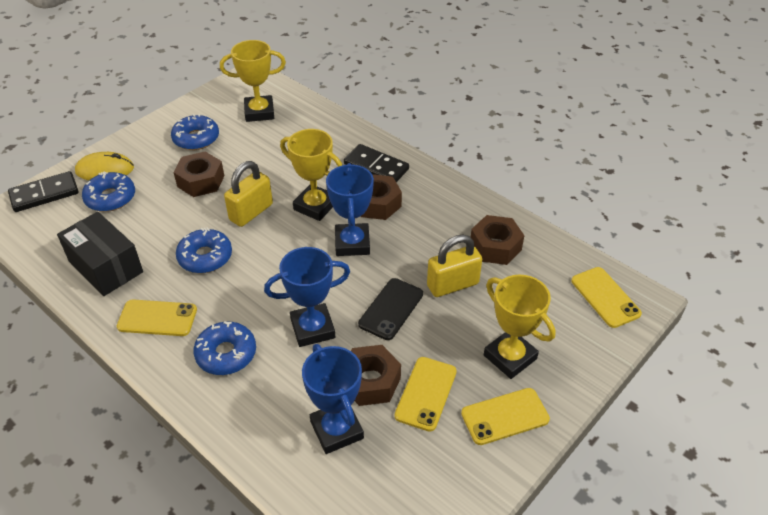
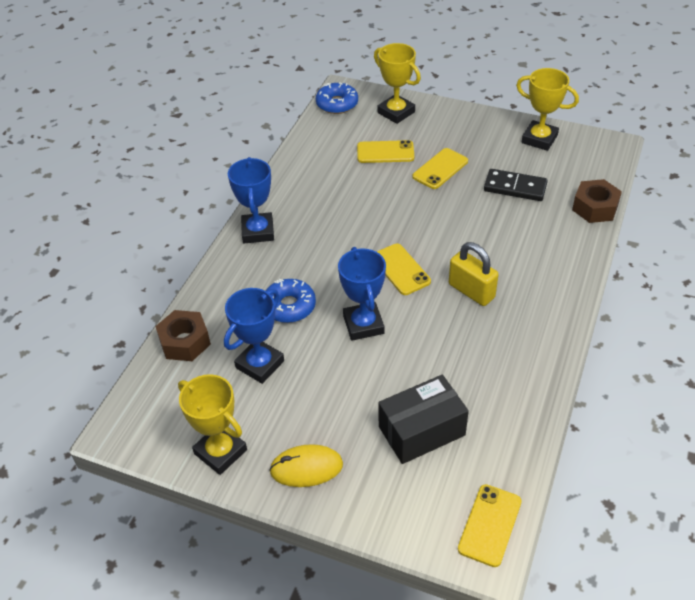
black domino: 2 -> 1
black phone: 1 -> 0
blue donut: 4 -> 2
brown nut: 4 -> 2
yellow padlock: 2 -> 1

